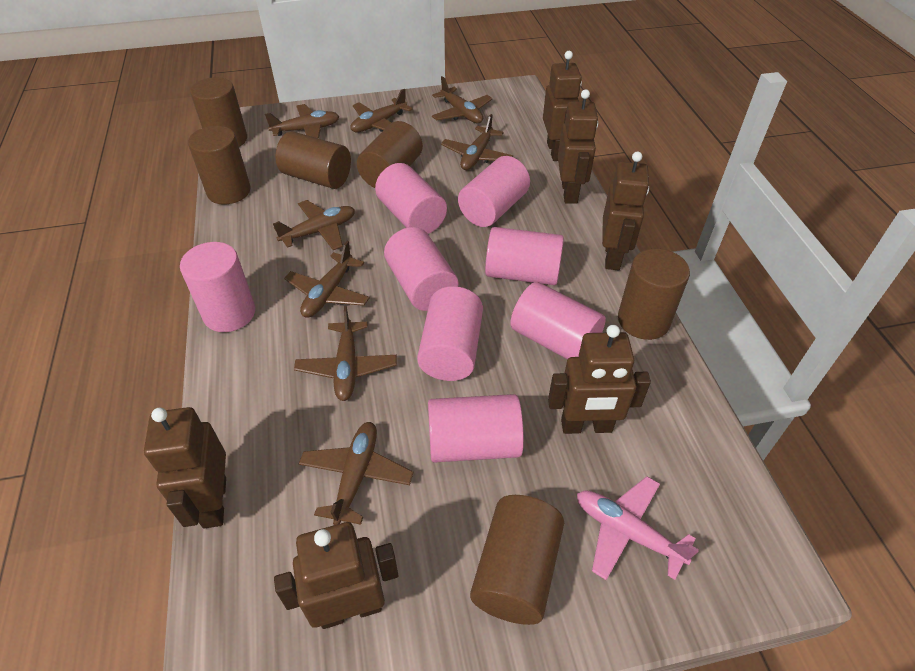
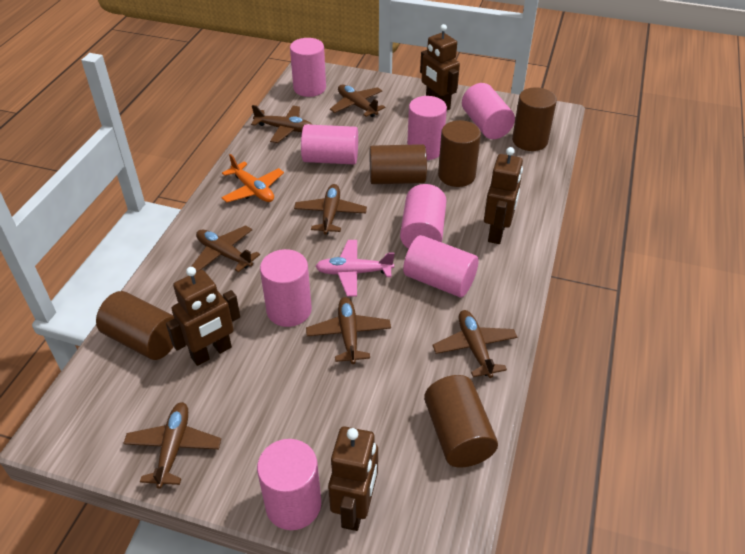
brown cylinder: 6 -> 5
brown plane: 8 -> 7
brown robot: 6 -> 4
orange plane: 0 -> 1

